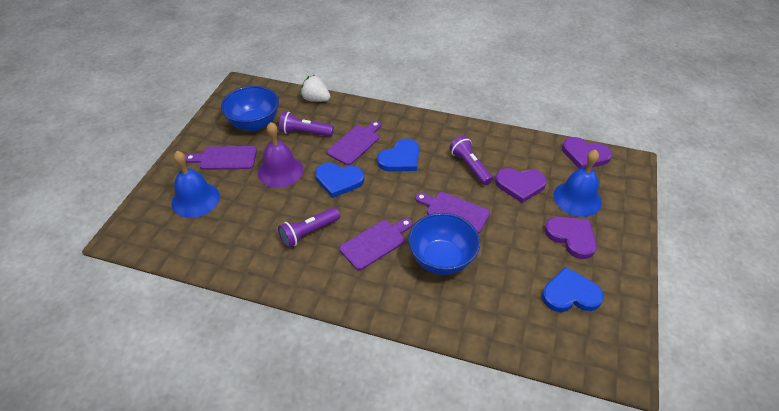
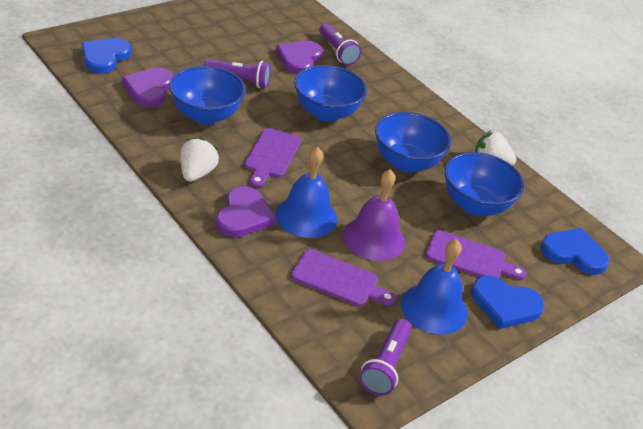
blue bowl: 2 -> 4
purple cutting board: 4 -> 3
white strawberry: 1 -> 2

